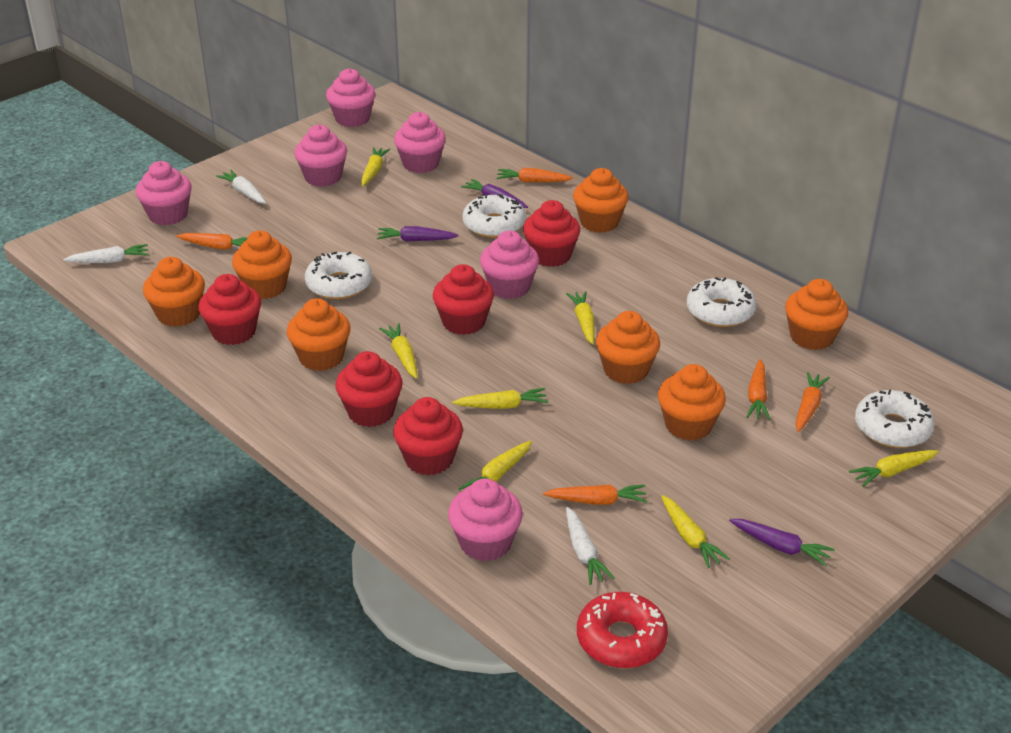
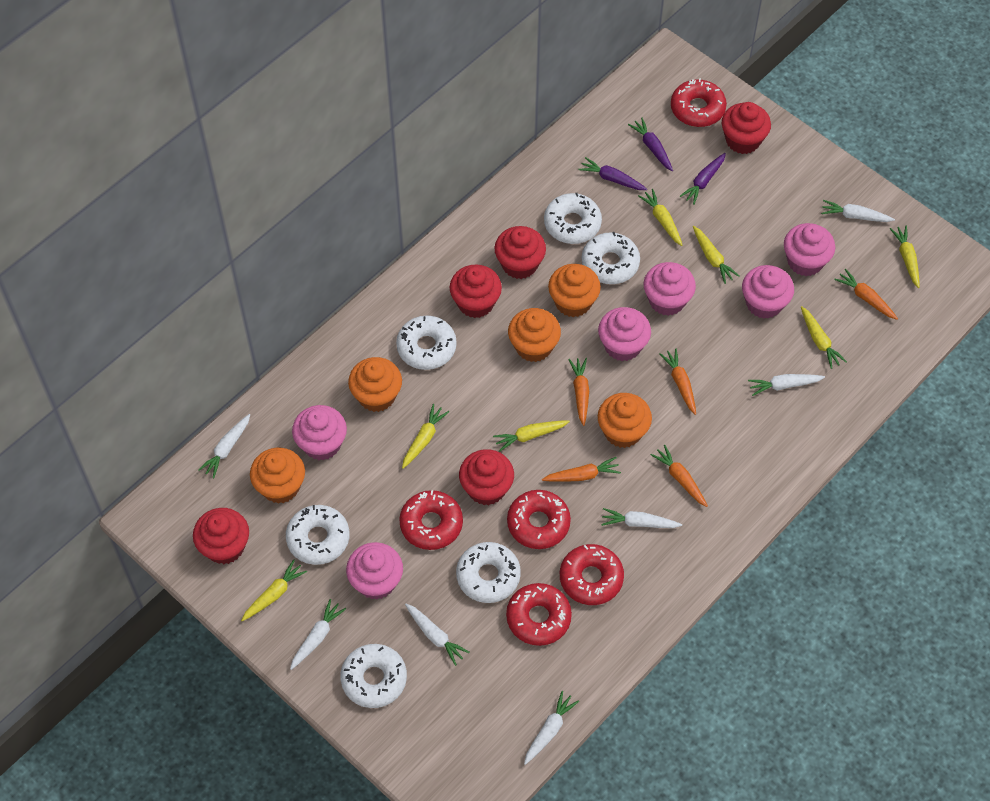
orange cupcake: 7 -> 5
red donut: 1 -> 5
white carrot: 3 -> 7
white donut: 4 -> 6

